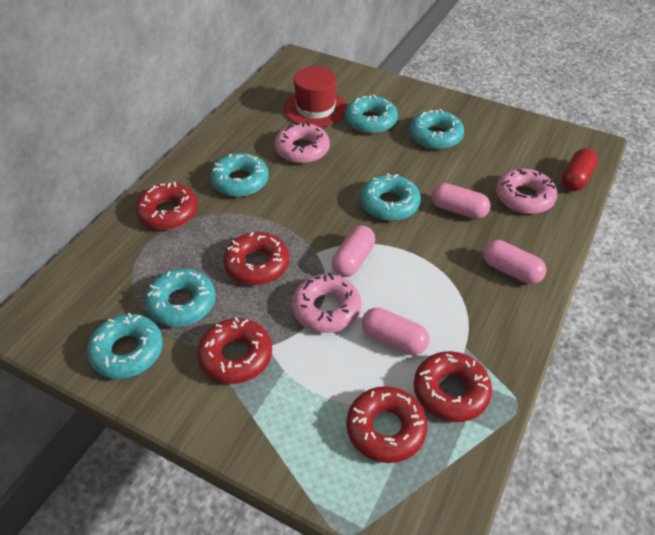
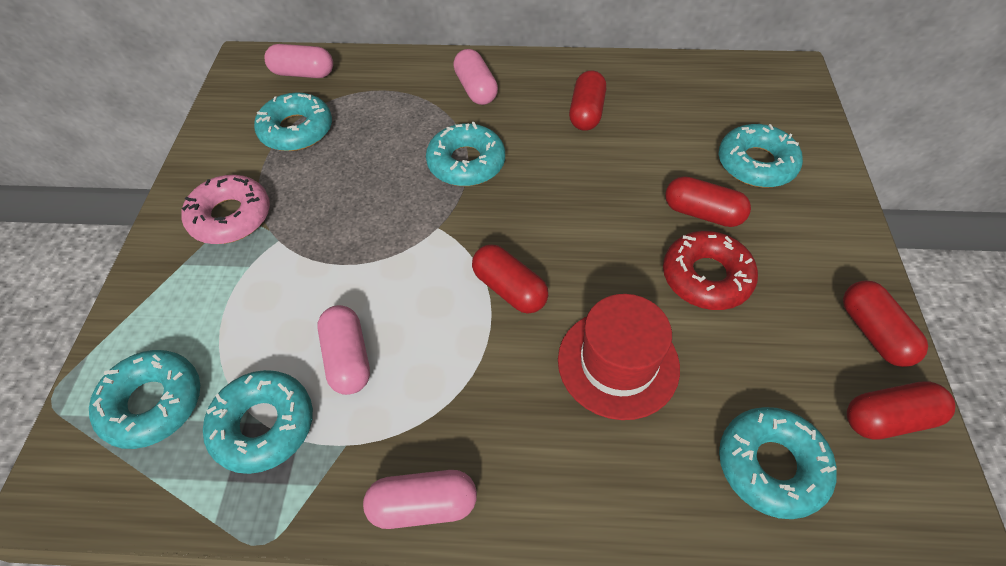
pink donut: 3 -> 1
red capsule: 1 -> 5
red donut: 5 -> 1

